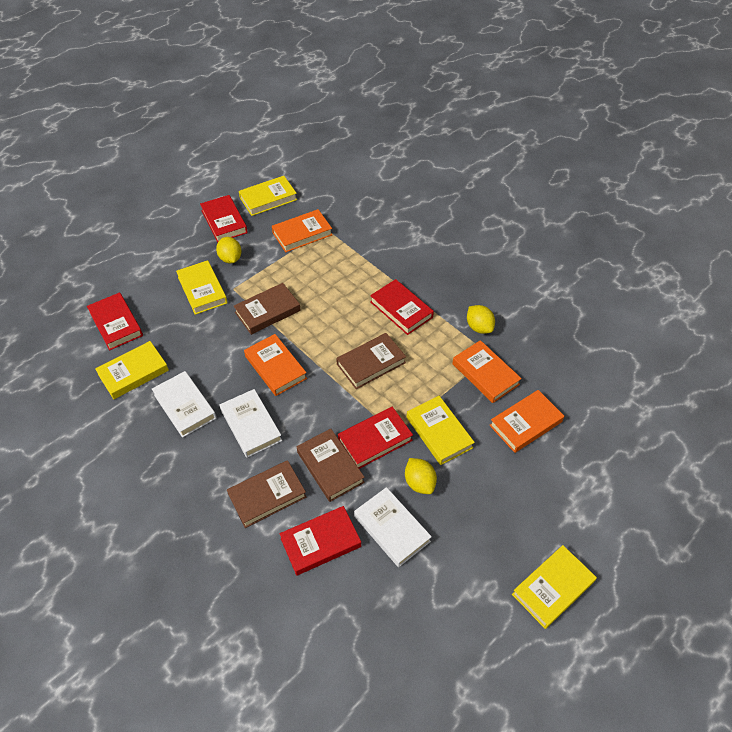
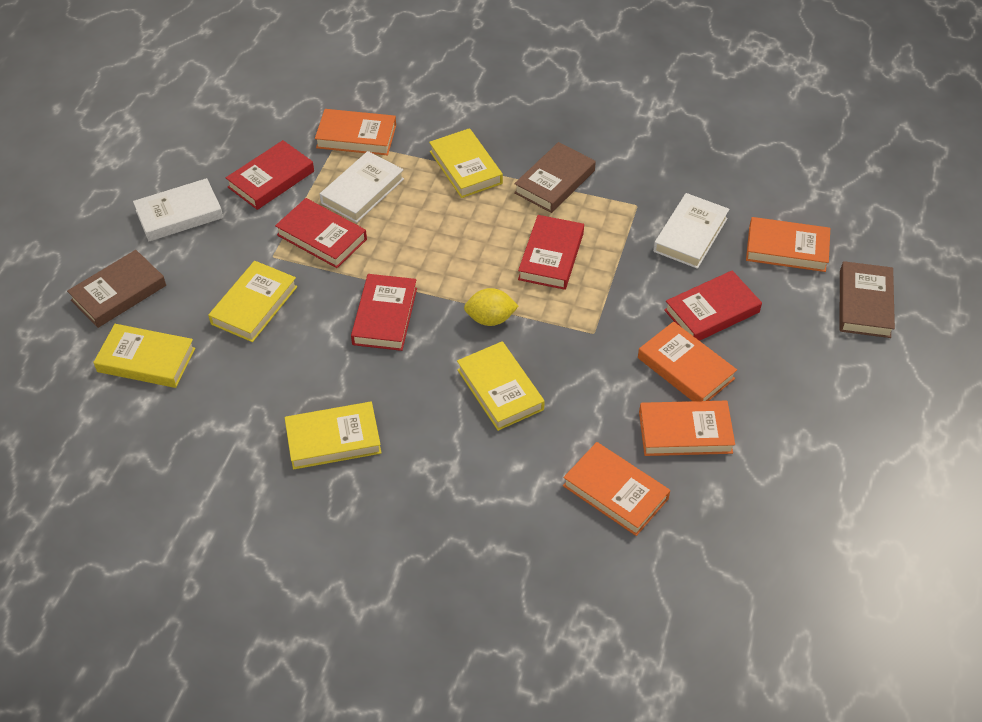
brown book: 4 -> 3
orange book: 4 -> 5
yellow lemon: 3 -> 1

